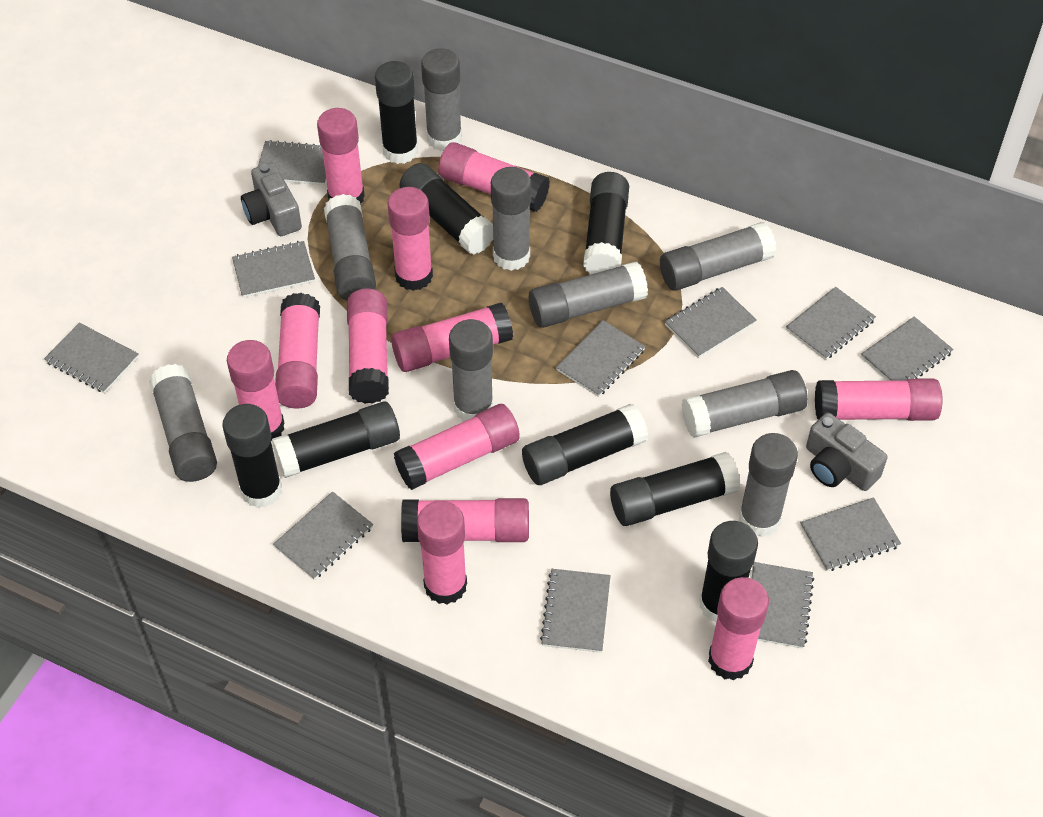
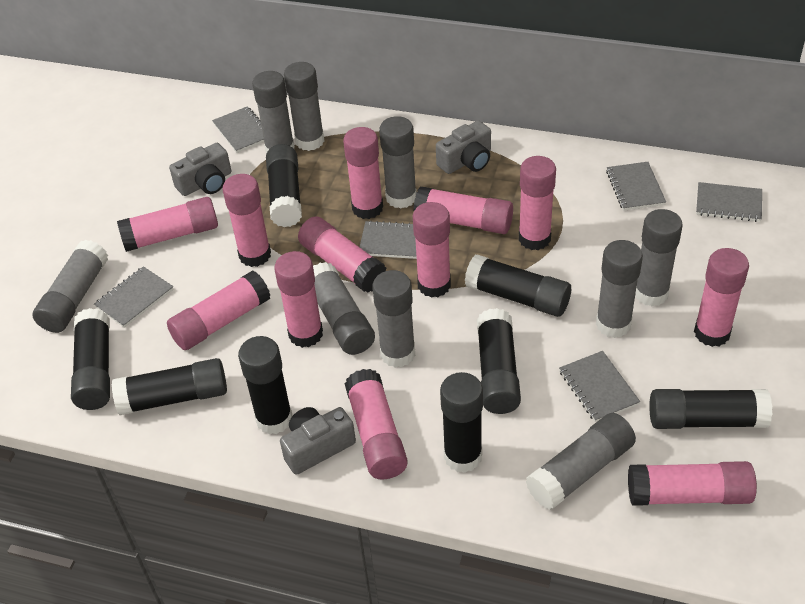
grey camera: 2 -> 3
grey notebook: 11 -> 6

